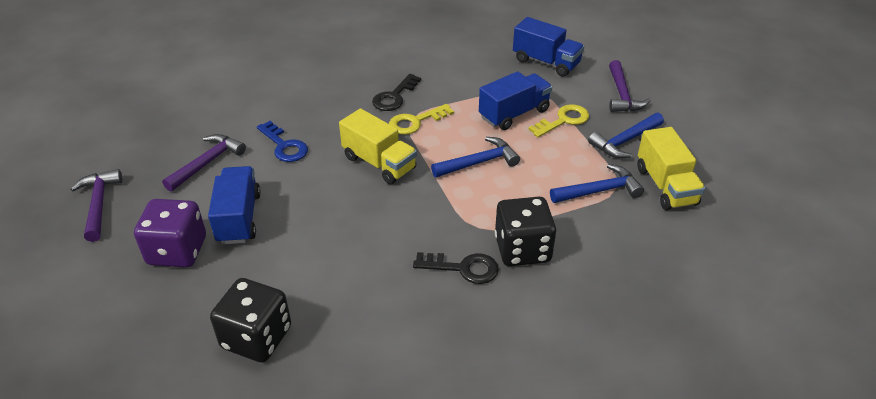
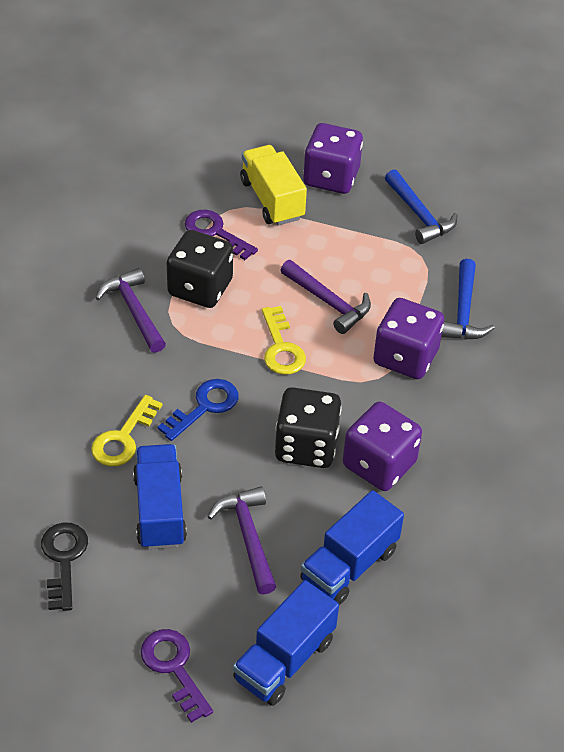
black key: 2 -> 1
blue hammer: 3 -> 2
purple dice: 1 -> 3
purple key: 0 -> 2
yellow truck: 2 -> 1

